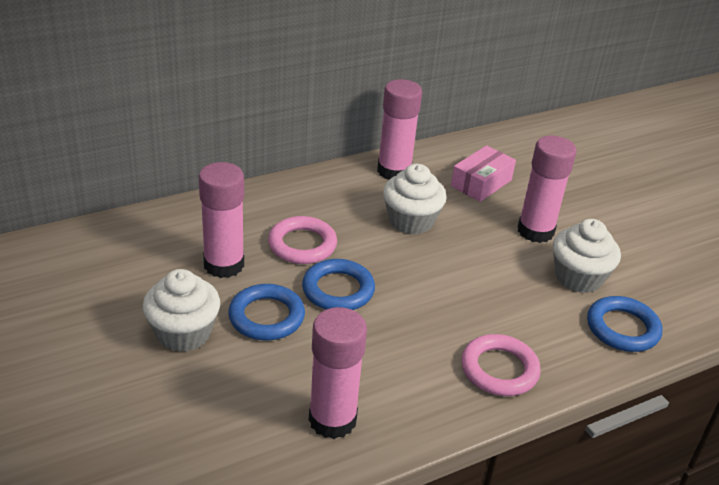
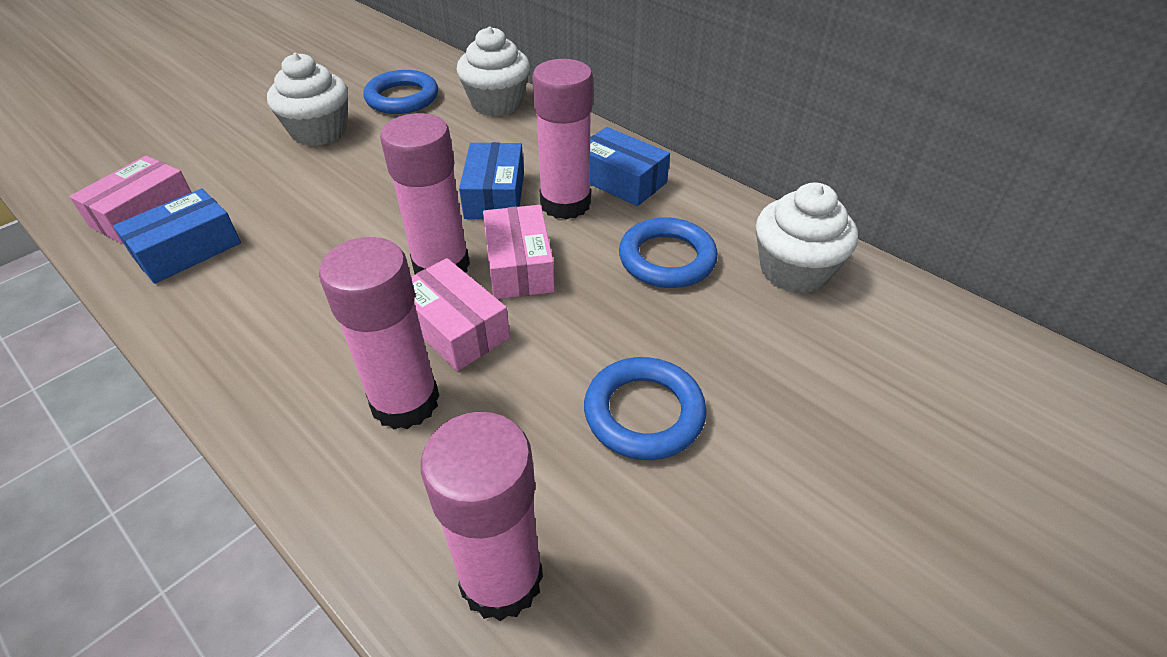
blue box: 0 -> 3
pink box: 1 -> 3
pink ring: 2 -> 0

